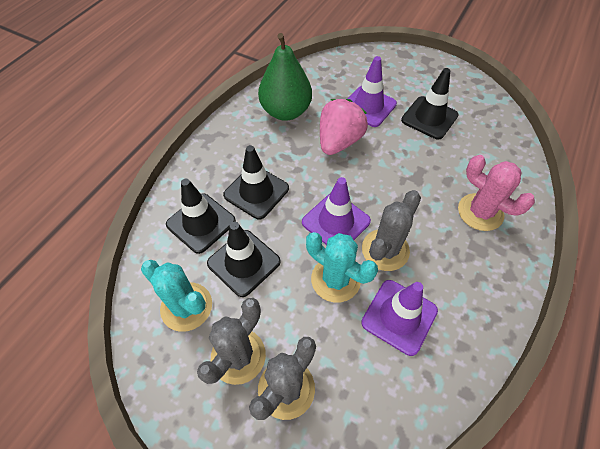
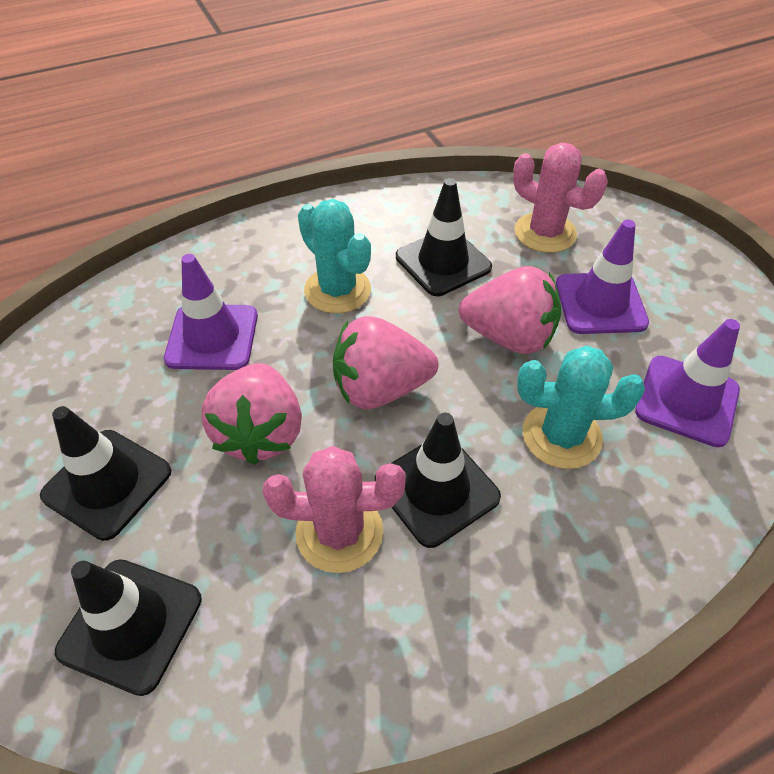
green pear: 1 -> 0
grey cactus: 3 -> 0
pink cactus: 1 -> 2
pink strawberry: 1 -> 3

